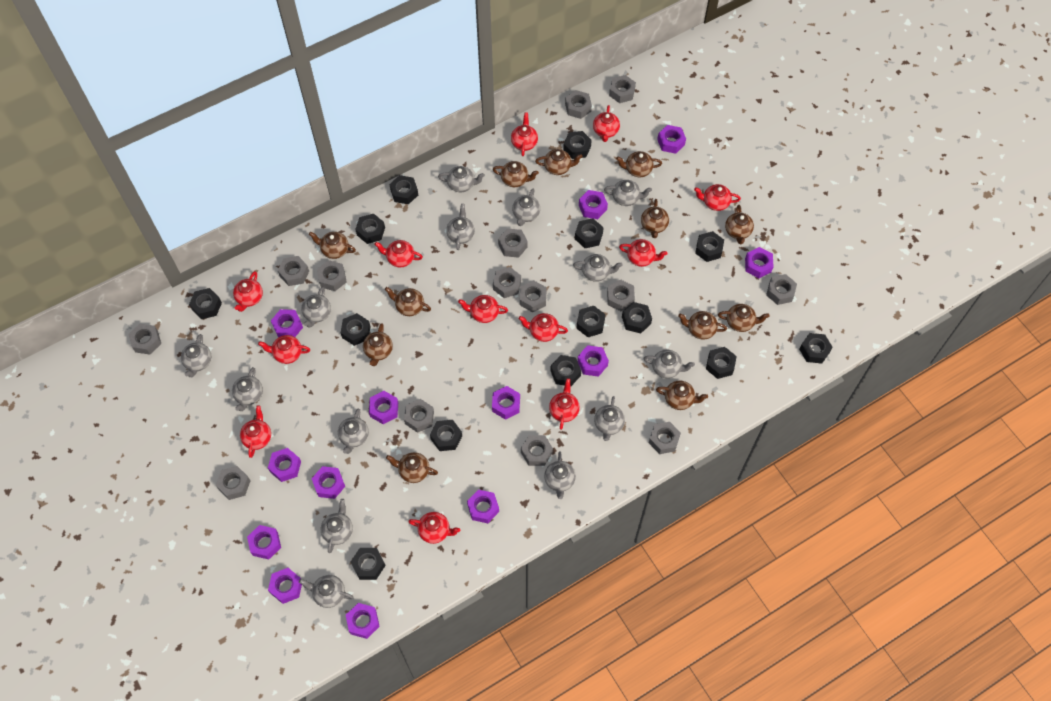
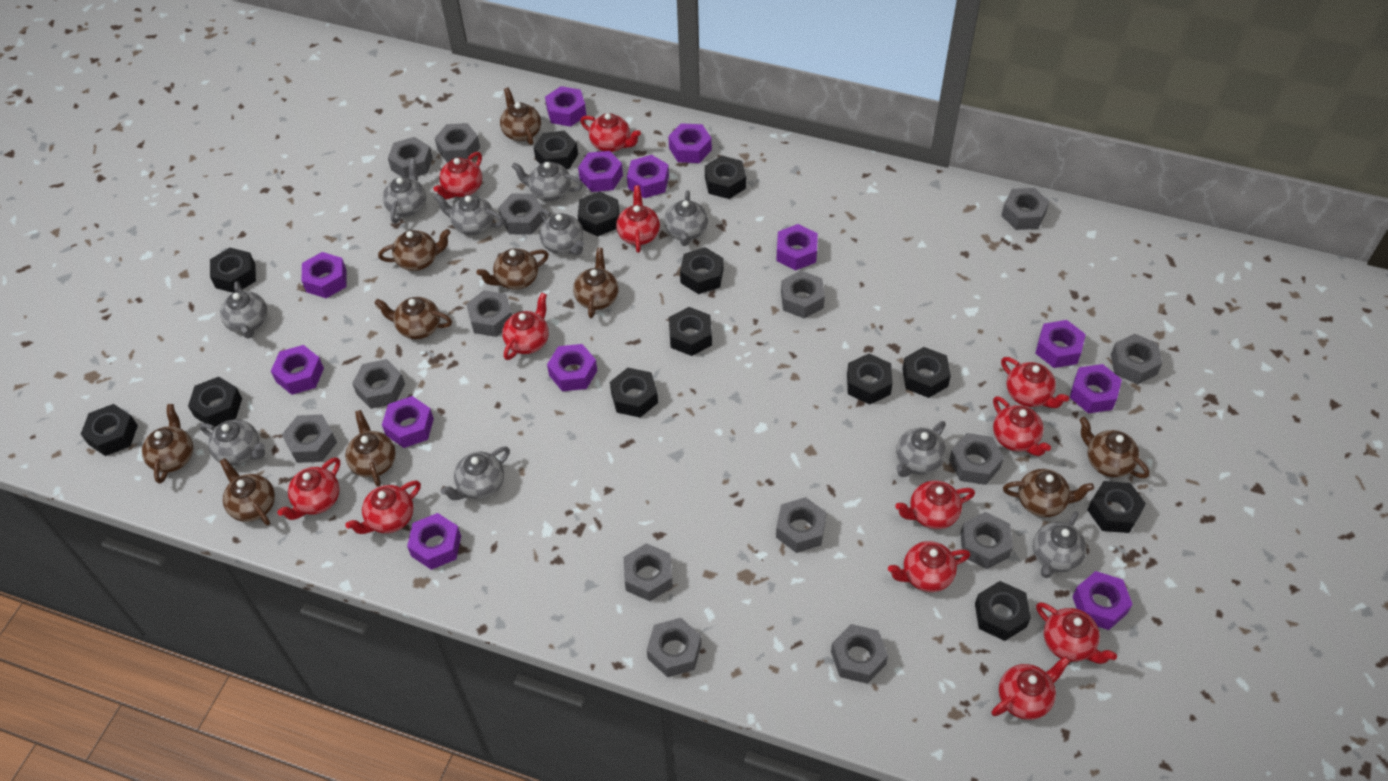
black nut: 14 -> 13
brown teapot: 12 -> 10
grey nut: 14 -> 15
grey teapot: 14 -> 10

